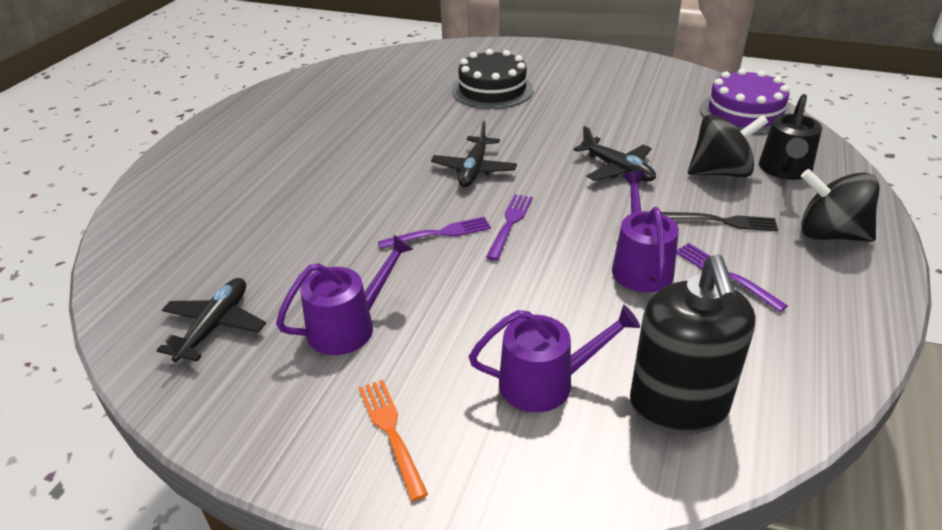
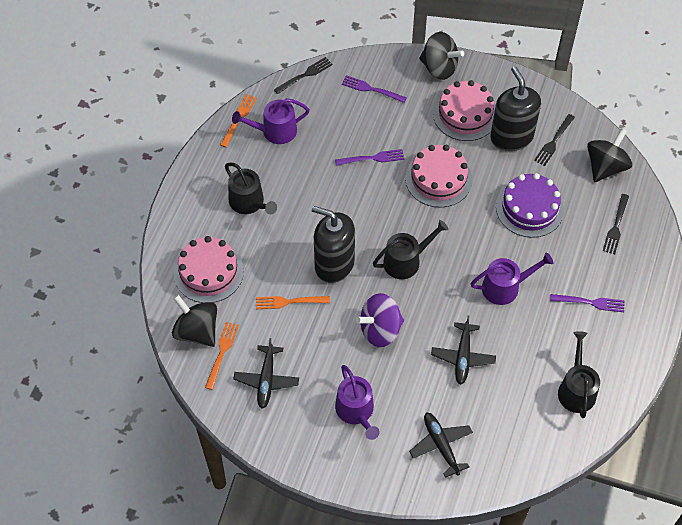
black cake: 1 -> 0
black fork: 1 -> 3
black soap dispenser: 1 -> 2
black spinning top: 2 -> 3
black watering can: 1 -> 3
orange fork: 1 -> 3
pink cake: 0 -> 3
purple spinning top: 0 -> 1

